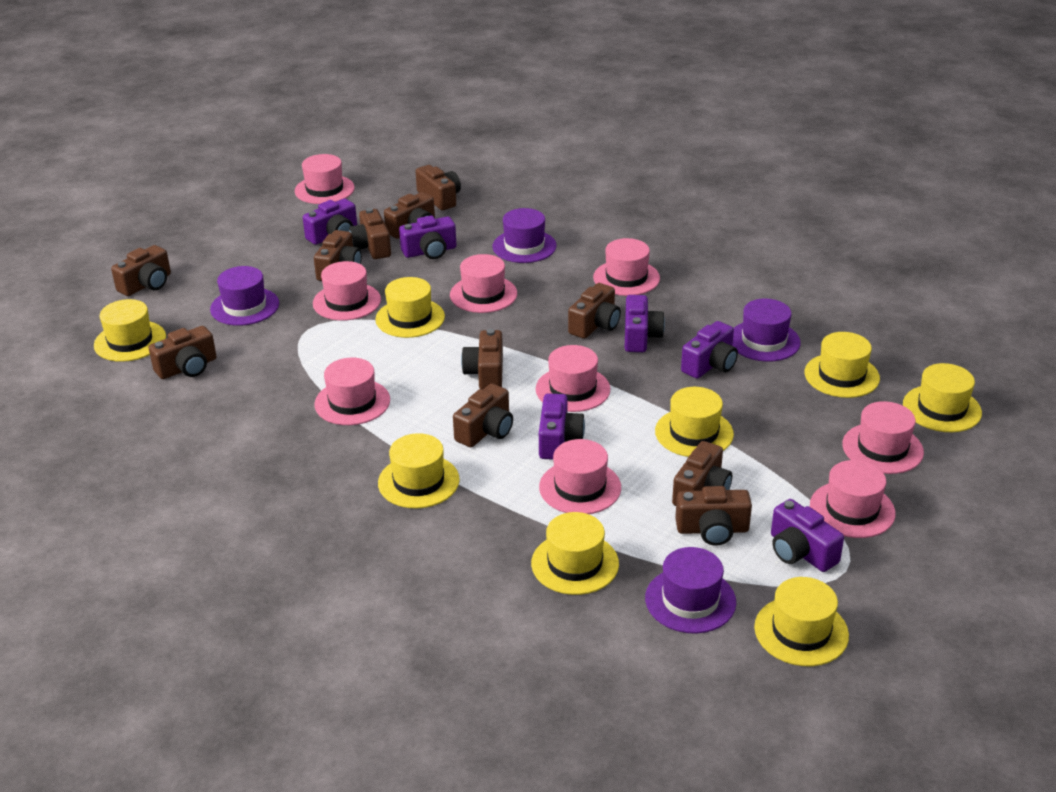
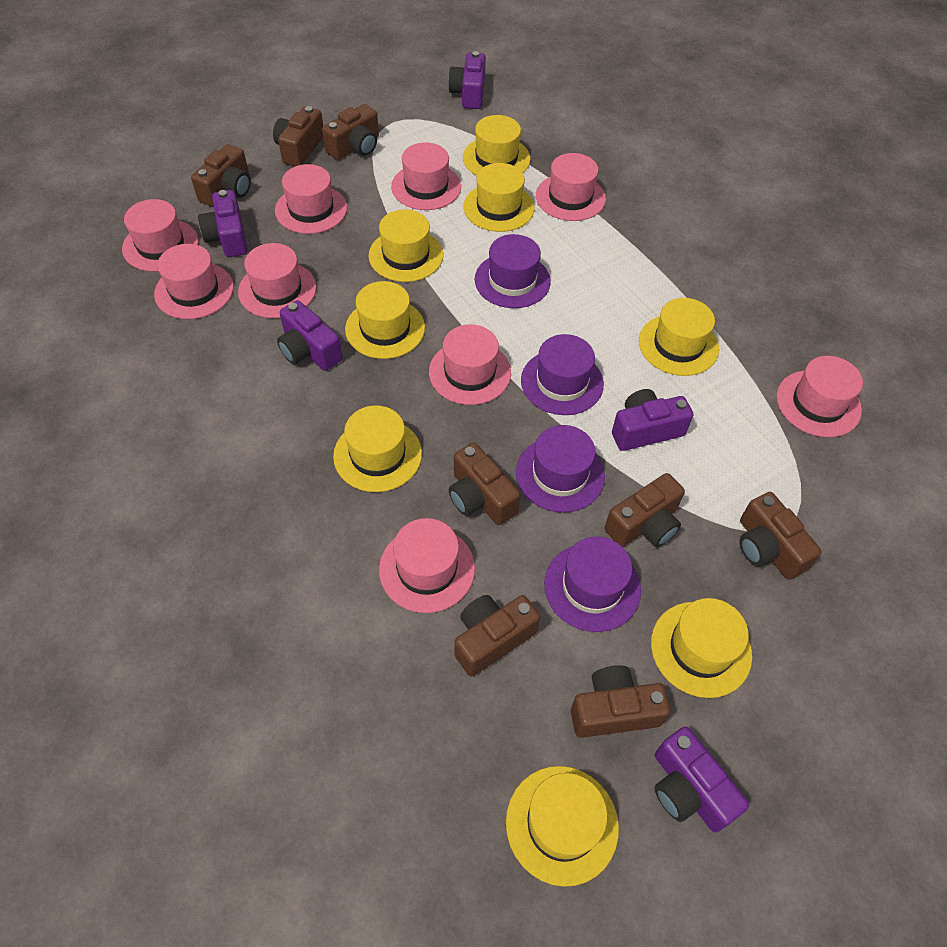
brown camera: 11 -> 8
purple camera: 6 -> 5

